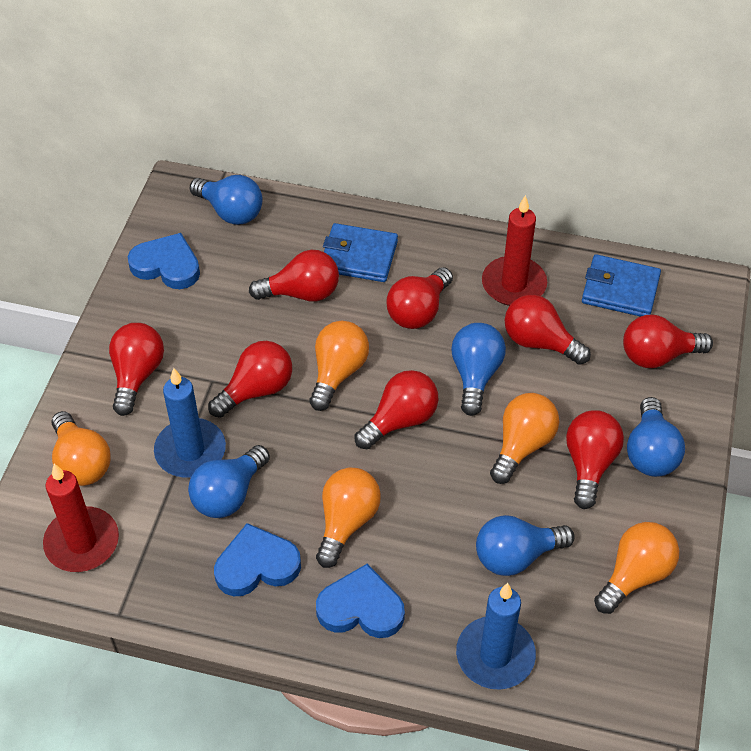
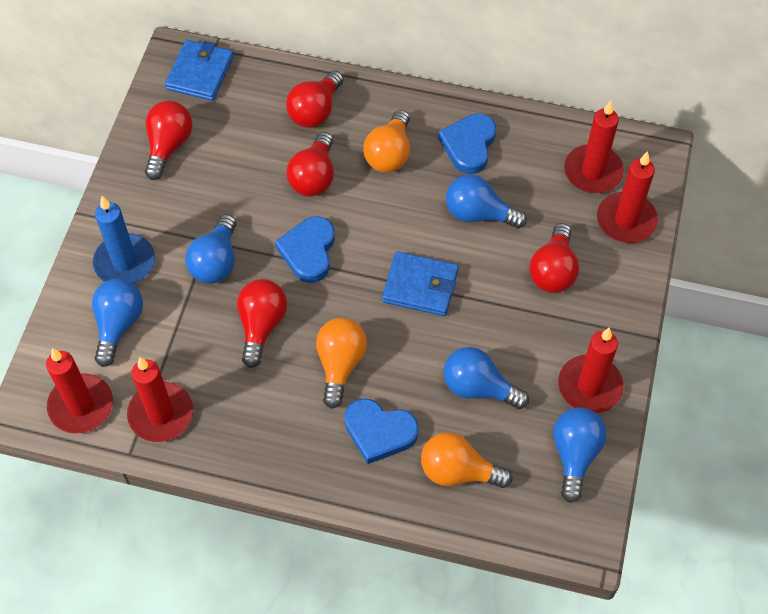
blue candle: 2 -> 1
orange light bulb: 5 -> 3
red candle: 2 -> 5
red light bulb: 8 -> 5

